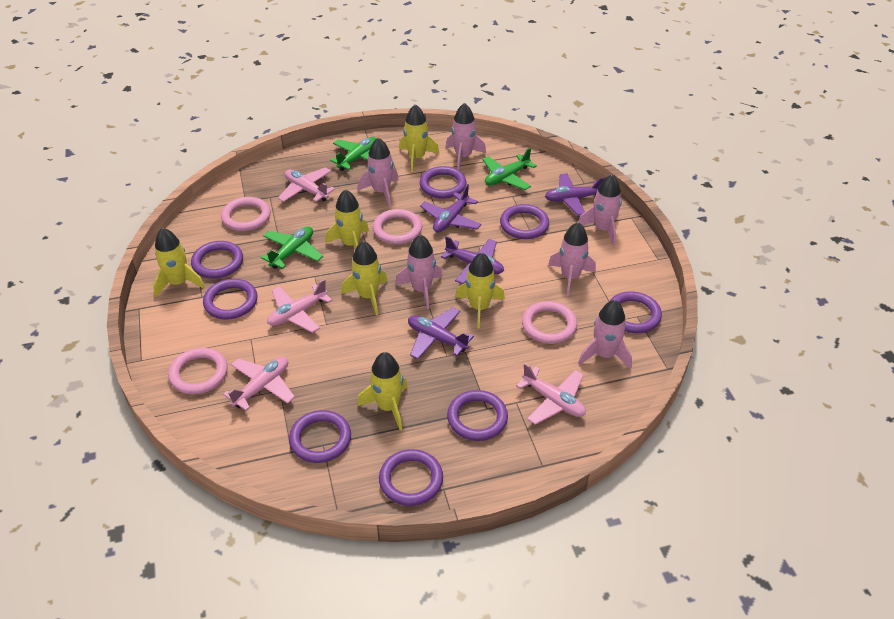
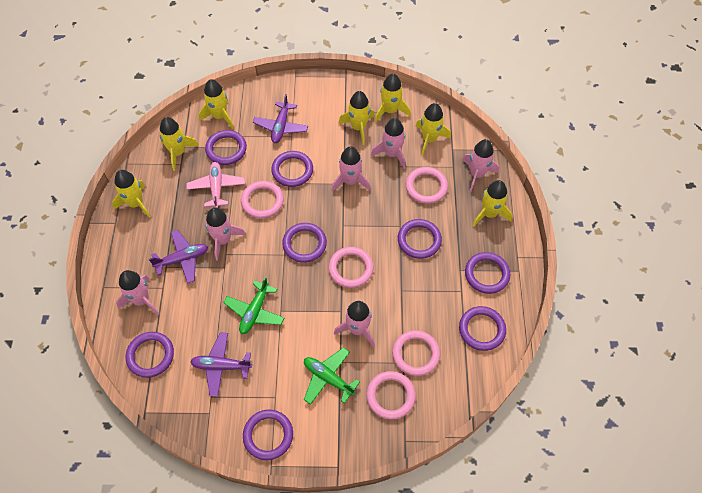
green plane: 3 -> 2
pink plane: 4 -> 1
pink ring: 4 -> 5
purple plane: 4 -> 3
yellow rocket: 6 -> 7

